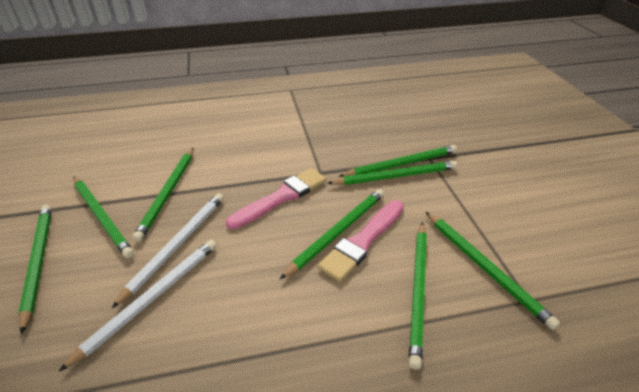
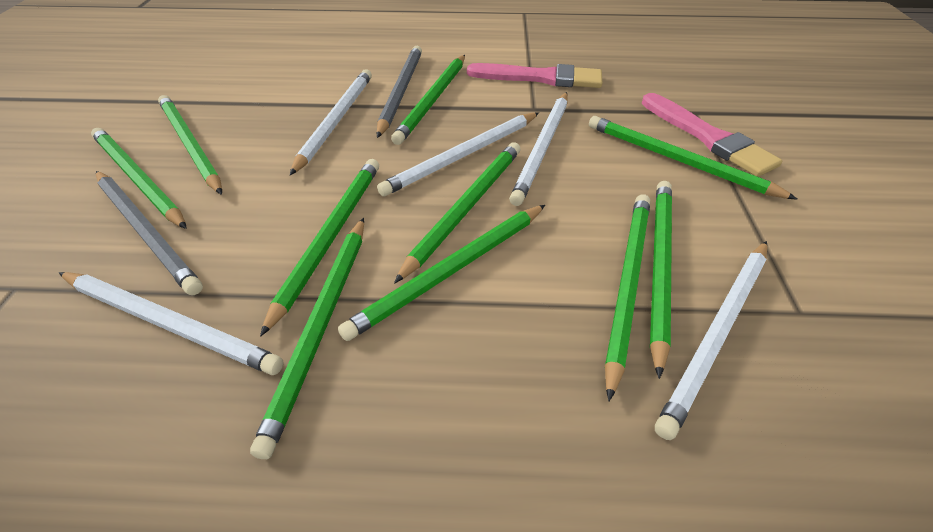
green pencil: 8 -> 10
grey pencil: 0 -> 2
white pencil: 2 -> 5

